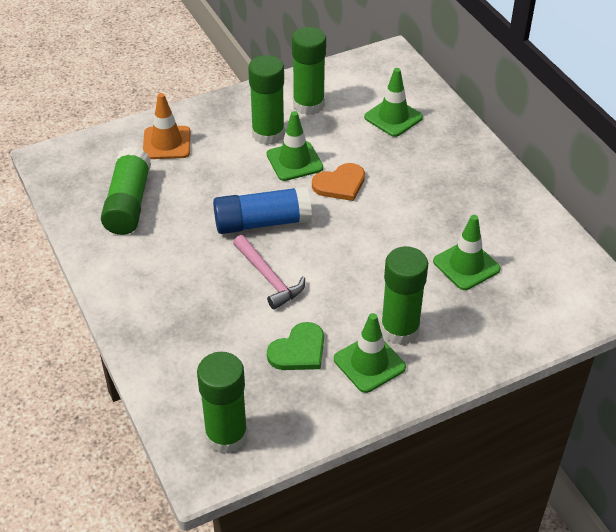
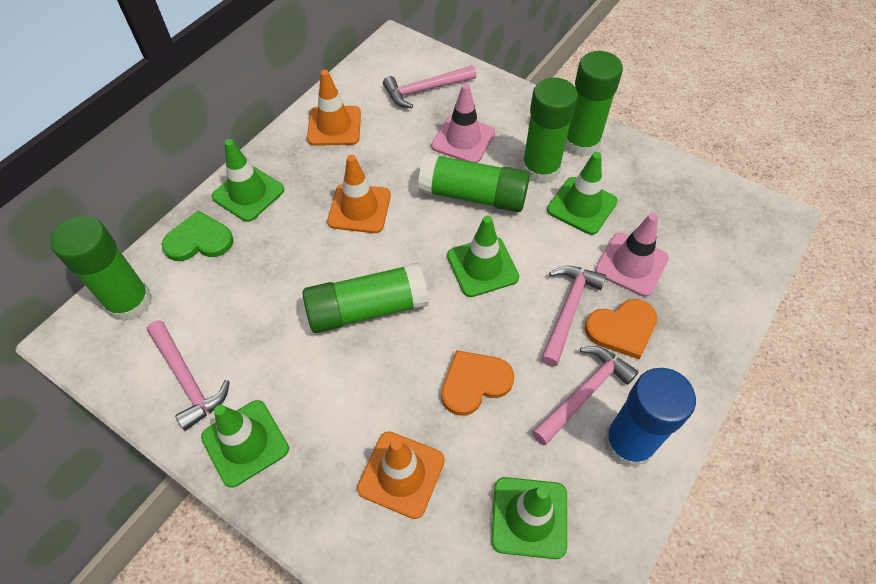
green traffic cone: 4 -> 5
orange heart: 1 -> 2
orange traffic cone: 1 -> 3
pink hammer: 1 -> 4
pink traffic cone: 0 -> 2

